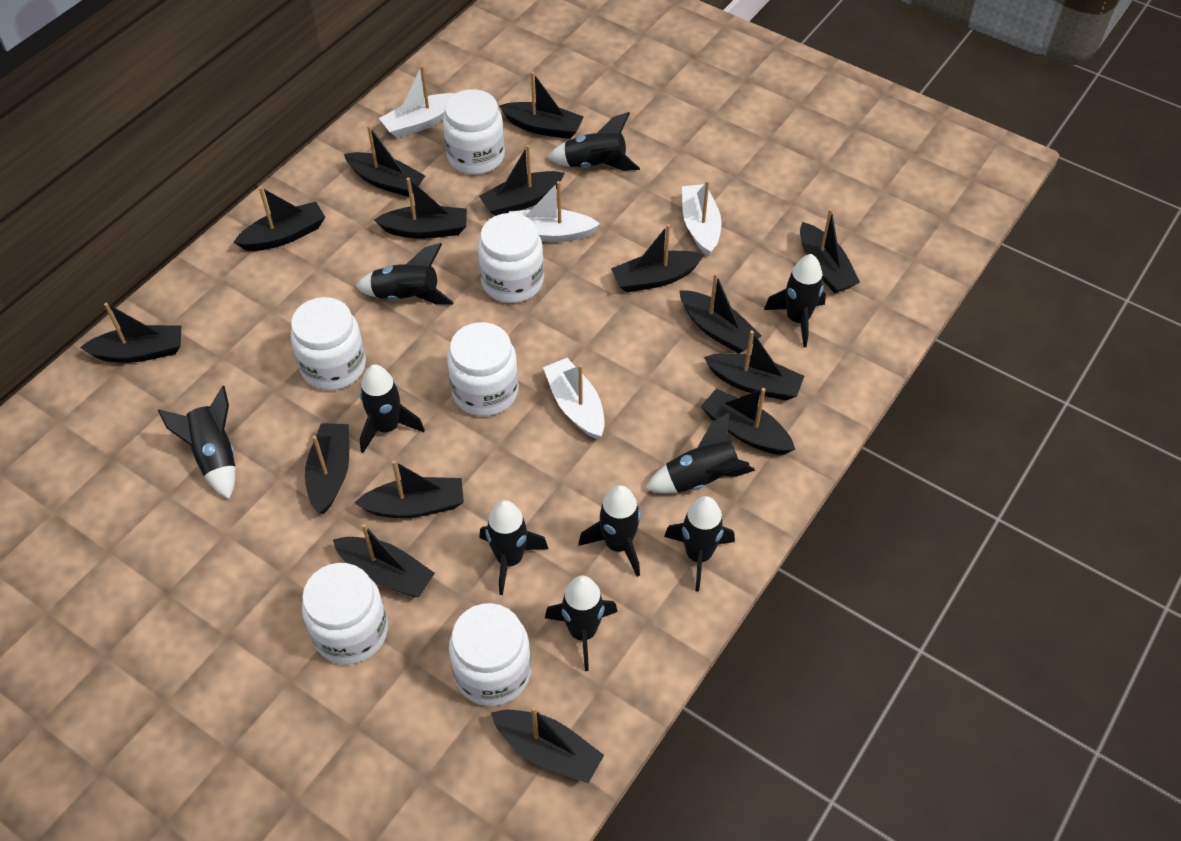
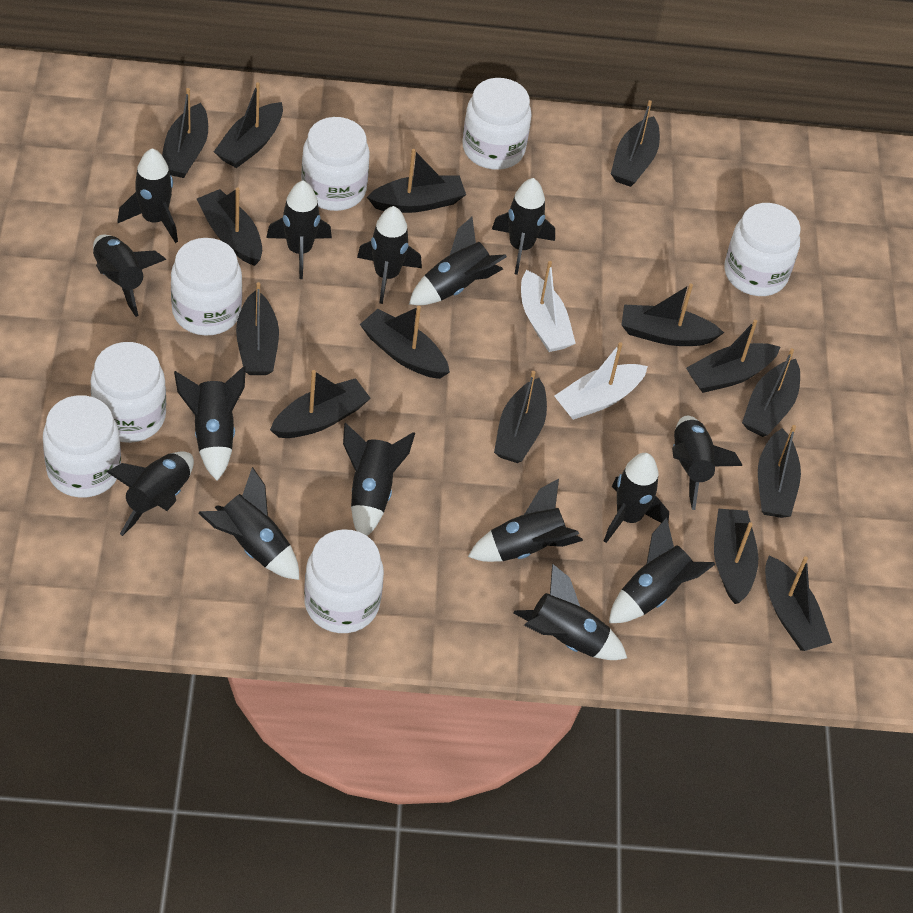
black rocket: 10 -> 15
white boat: 4 -> 2
white jar: 6 -> 7

